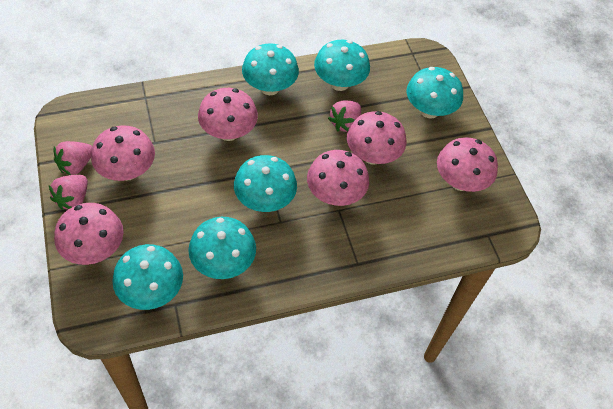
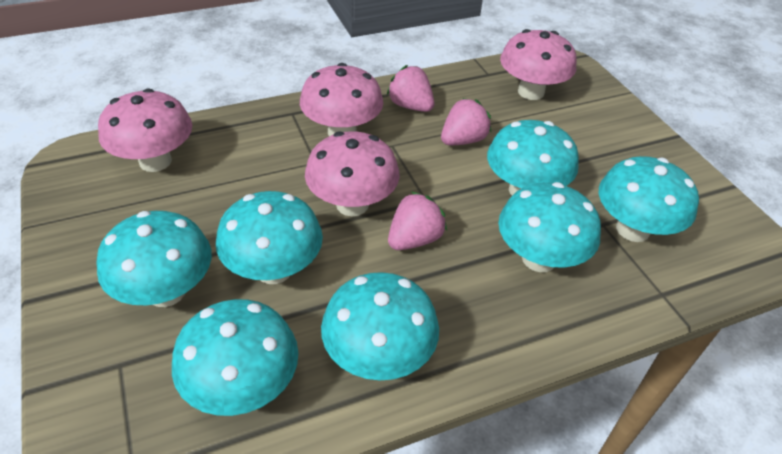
pink mushroom: 6 -> 4
turquoise mushroom: 6 -> 7

